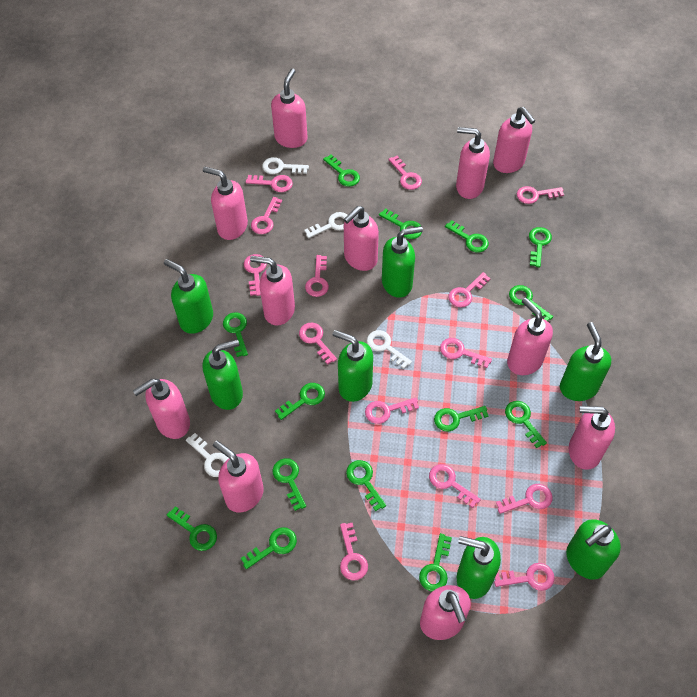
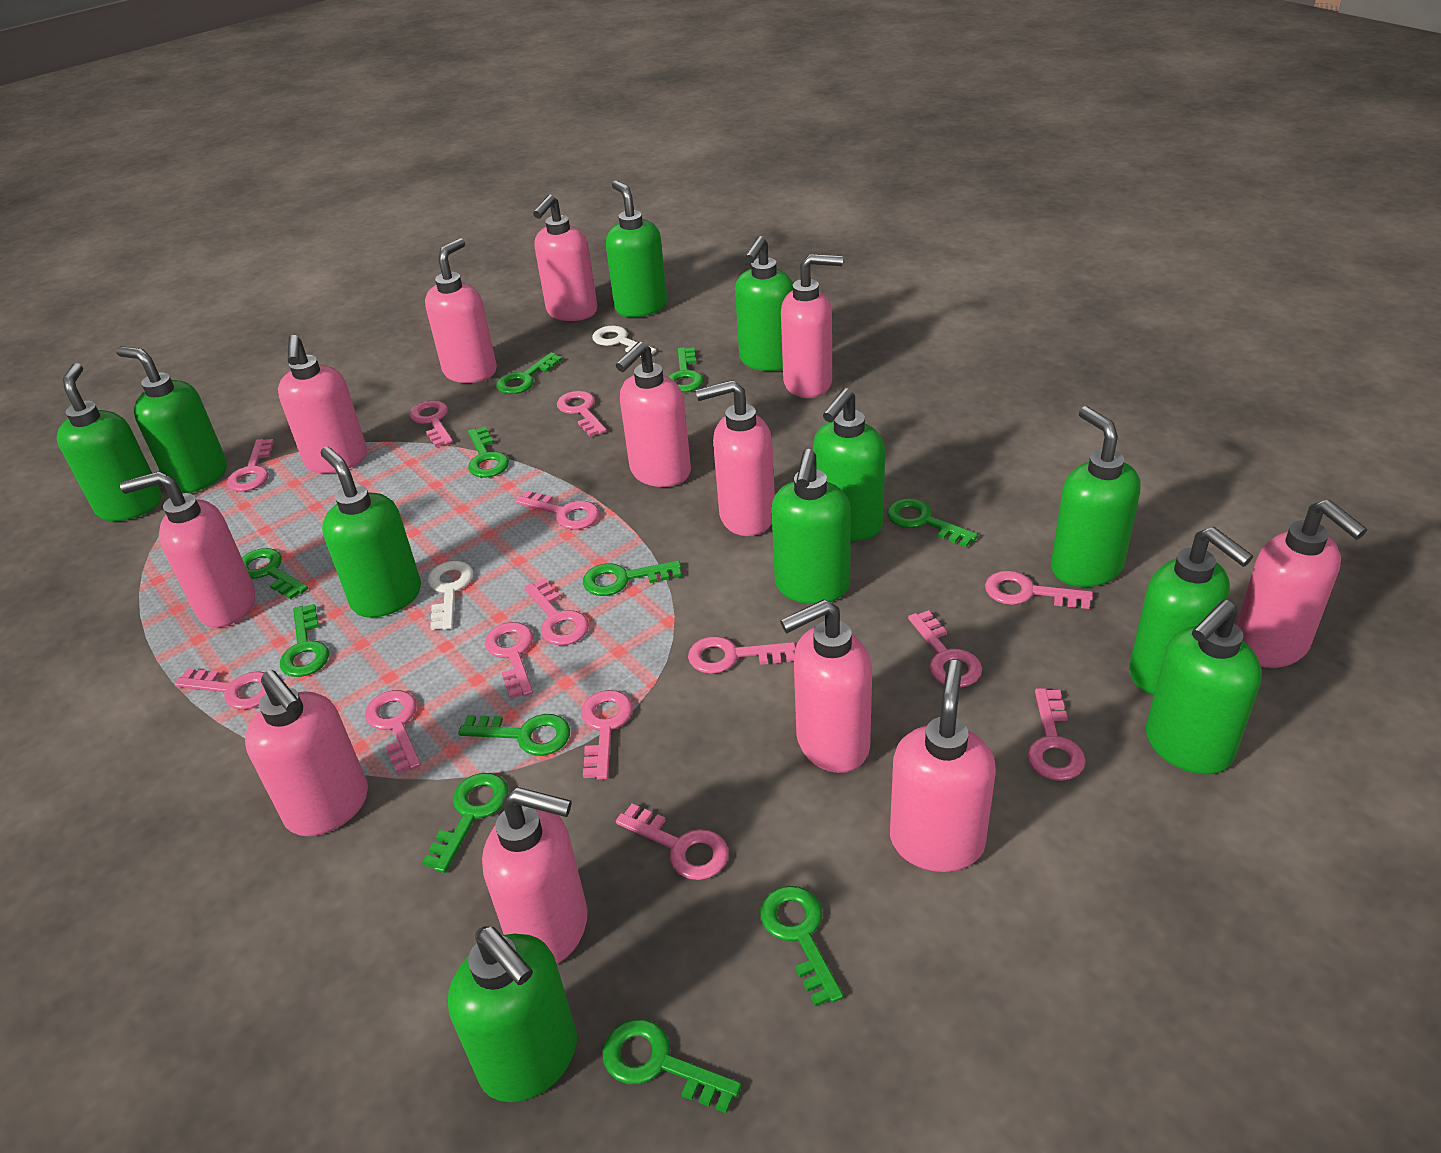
green key: 14 -> 11
green soap dispenser: 7 -> 11
pink soap dispenser: 11 -> 12
white key: 4 -> 2

